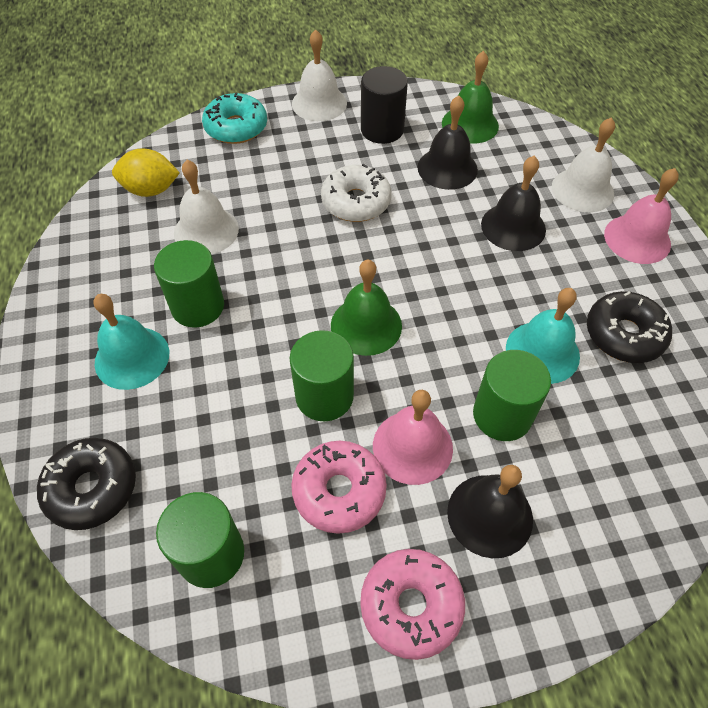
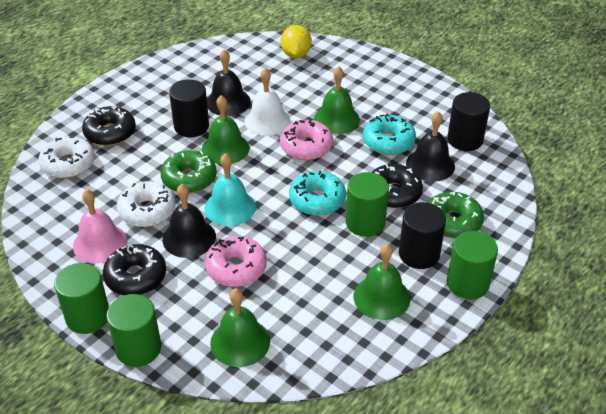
black cylinder: 1 -> 3
black donut: 2 -> 3
green bell: 2 -> 4
green donut: 0 -> 2
pink bell: 2 -> 1
turquoise bell: 2 -> 1
turquoise donut: 1 -> 2
white bell: 3 -> 1
white donut: 1 -> 2

